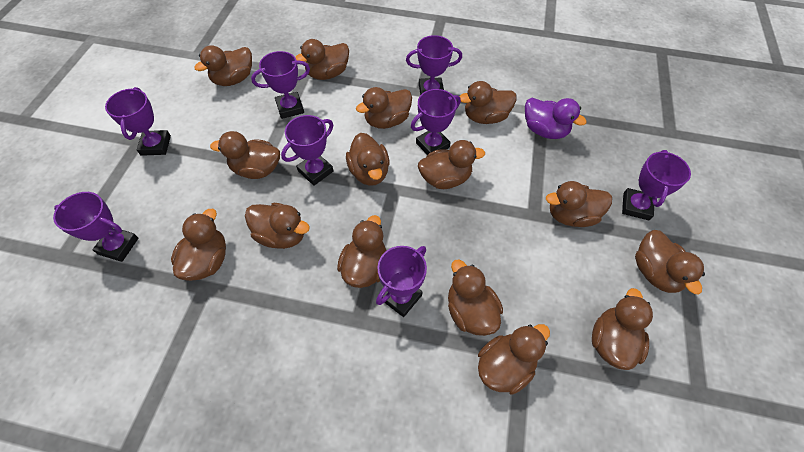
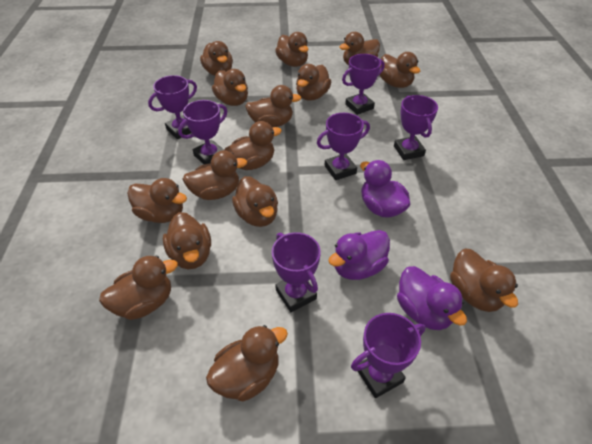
purple duck: 1 -> 3
purple trophy: 8 -> 7

